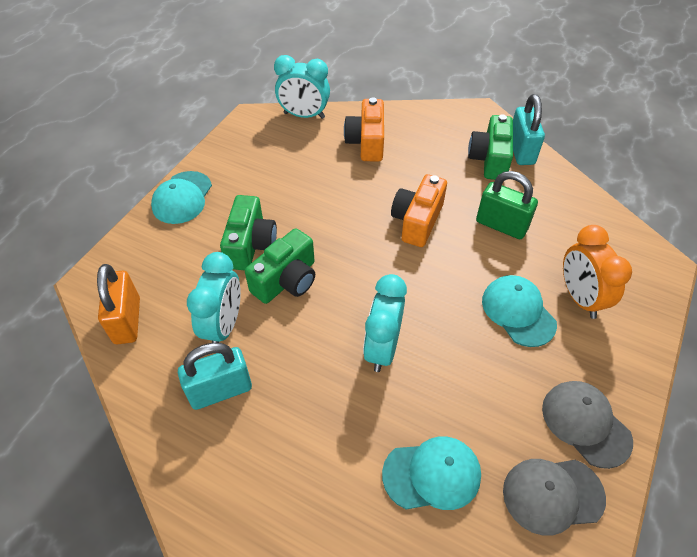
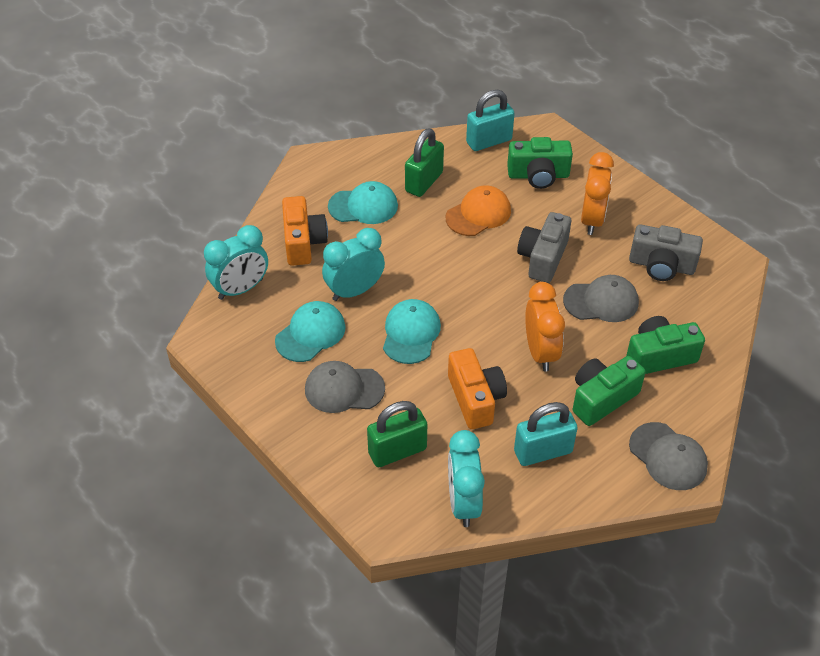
green padlock: 1 -> 2
grey camera: 0 -> 2
grey cap: 2 -> 3
orange cap: 0 -> 1
orange clock: 1 -> 2
orange padlock: 1 -> 0

